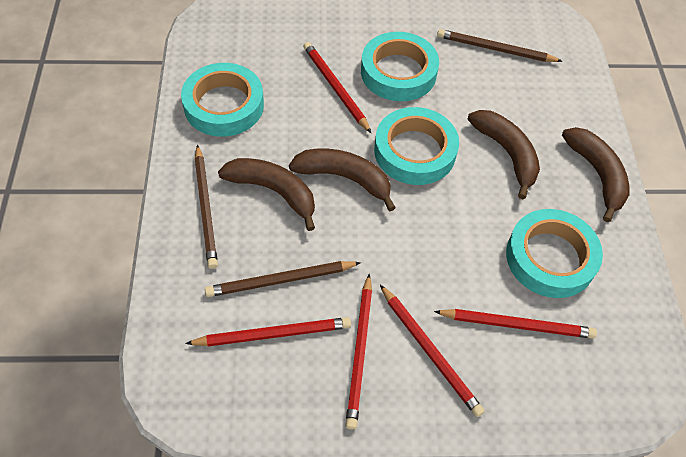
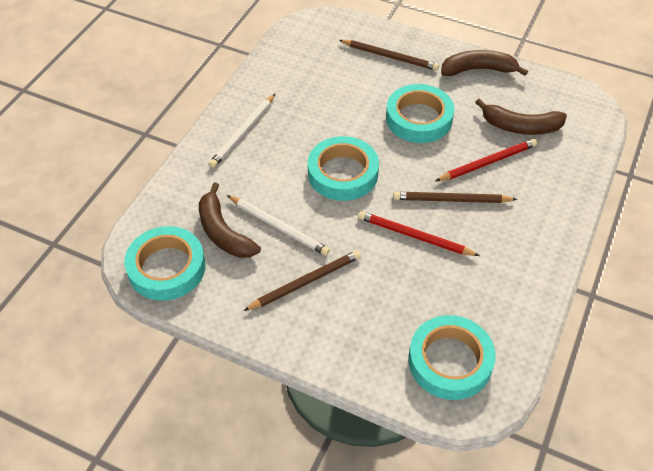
brown banana: 4 -> 3
red pencil: 5 -> 2
white pencil: 0 -> 2

